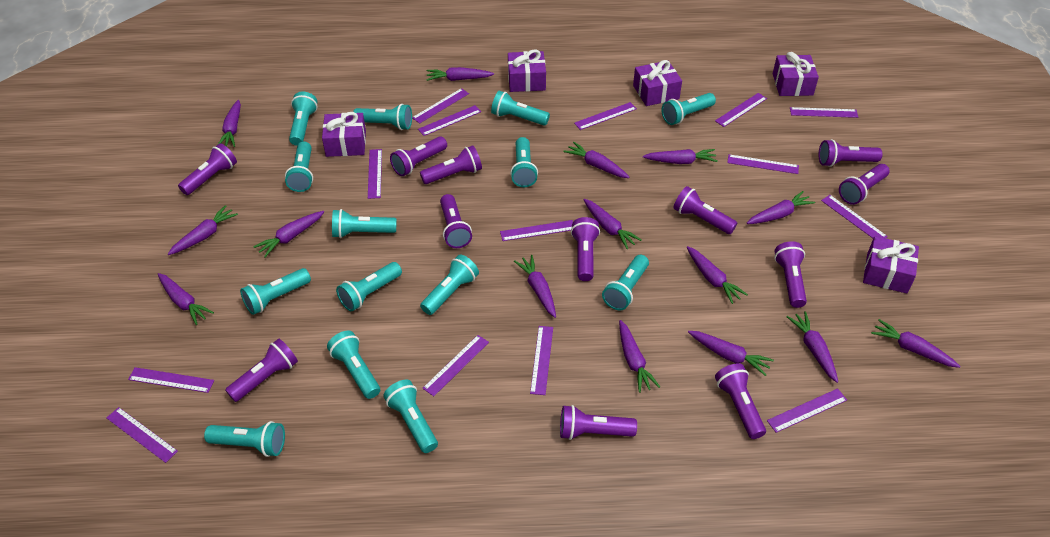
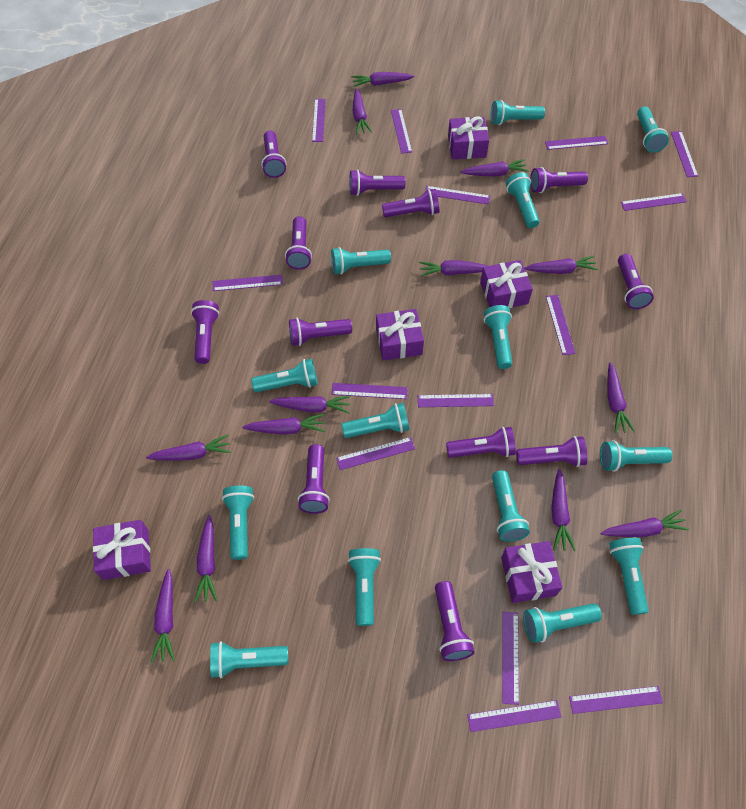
purple carrot: 15 -> 13

